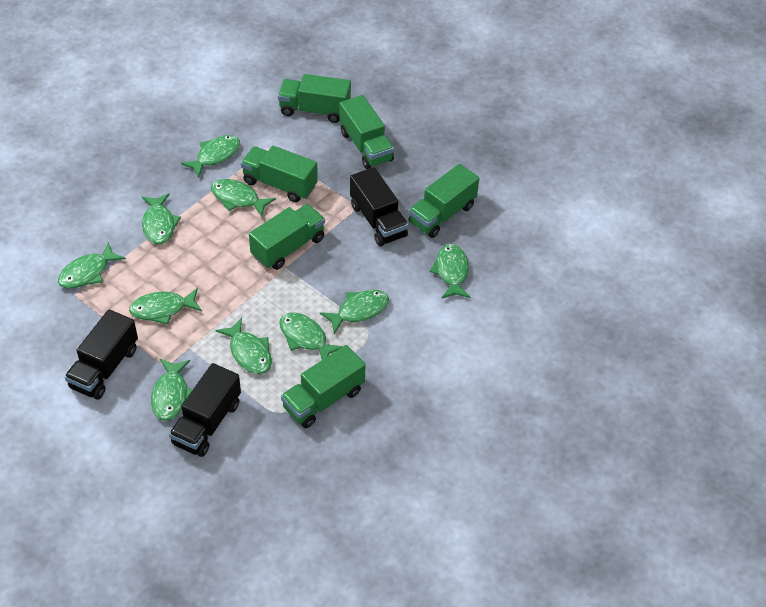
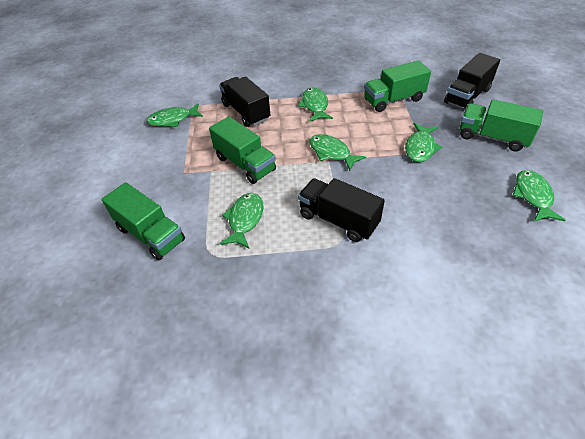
green fish: 10 -> 6
green truck: 6 -> 4

